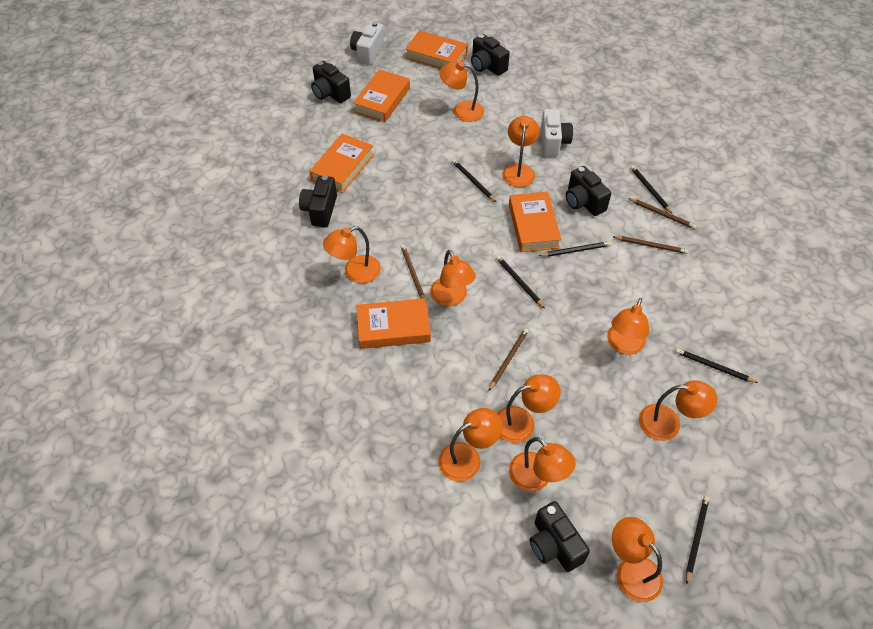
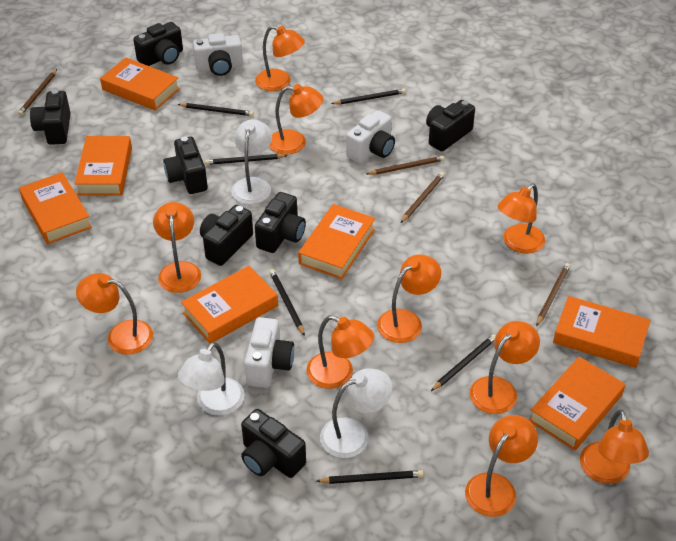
black camera: 5 -> 7
orange book: 5 -> 7
white camera: 2 -> 3
white lamp: 0 -> 3

